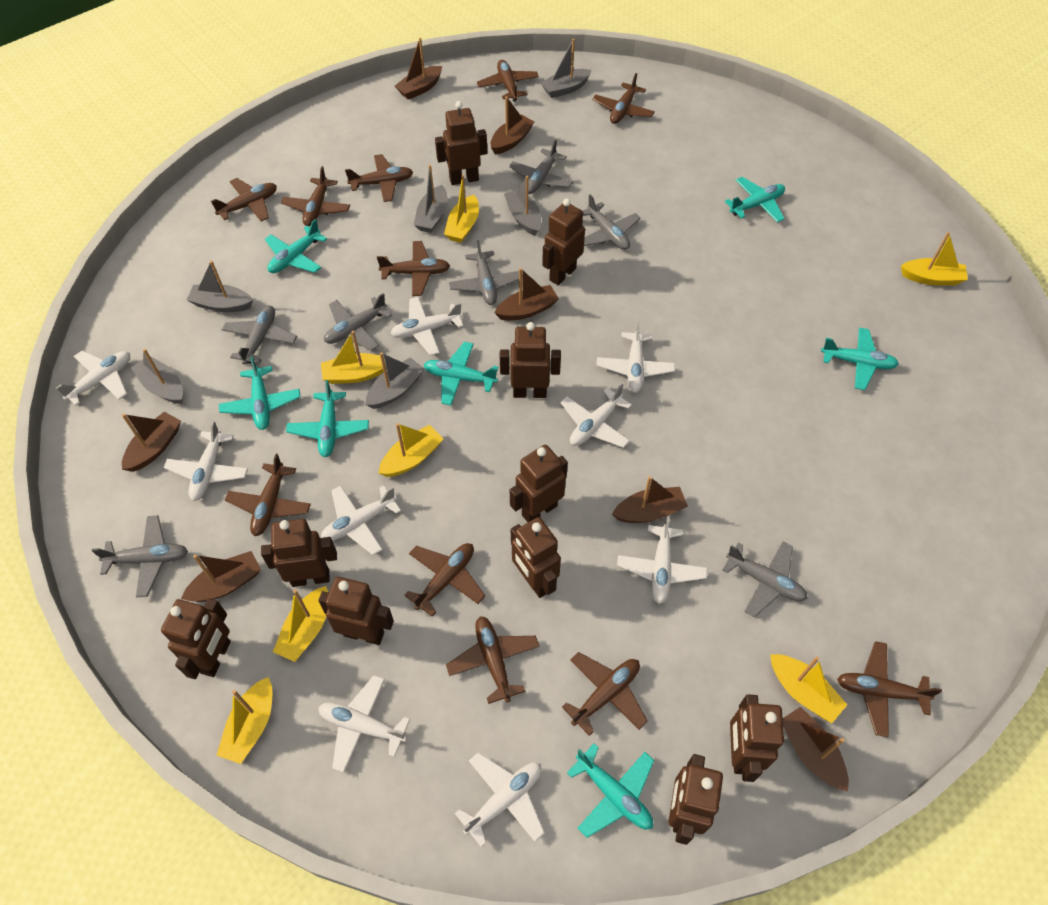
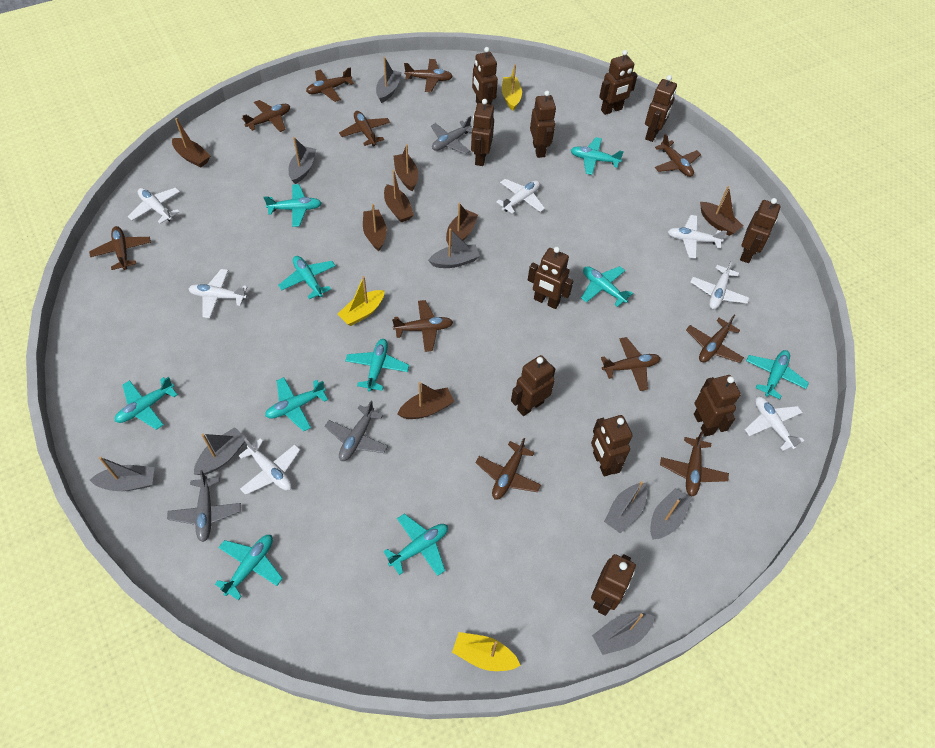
brown robot: 10 -> 11
grey boat: 6 -> 8
grey plane: 7 -> 3
turquoise plane: 7 -> 10
white plane: 9 -> 7
yellow boat: 7 -> 3

